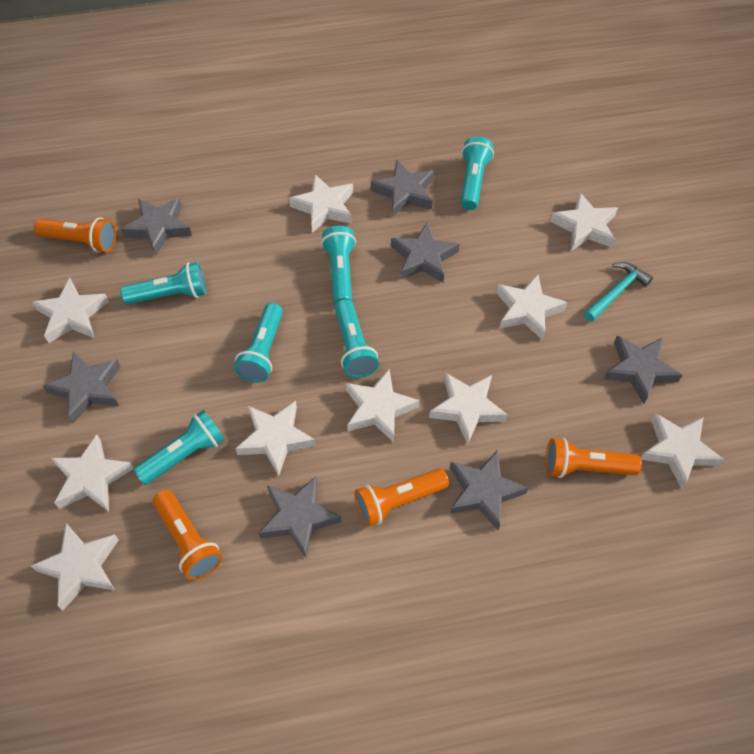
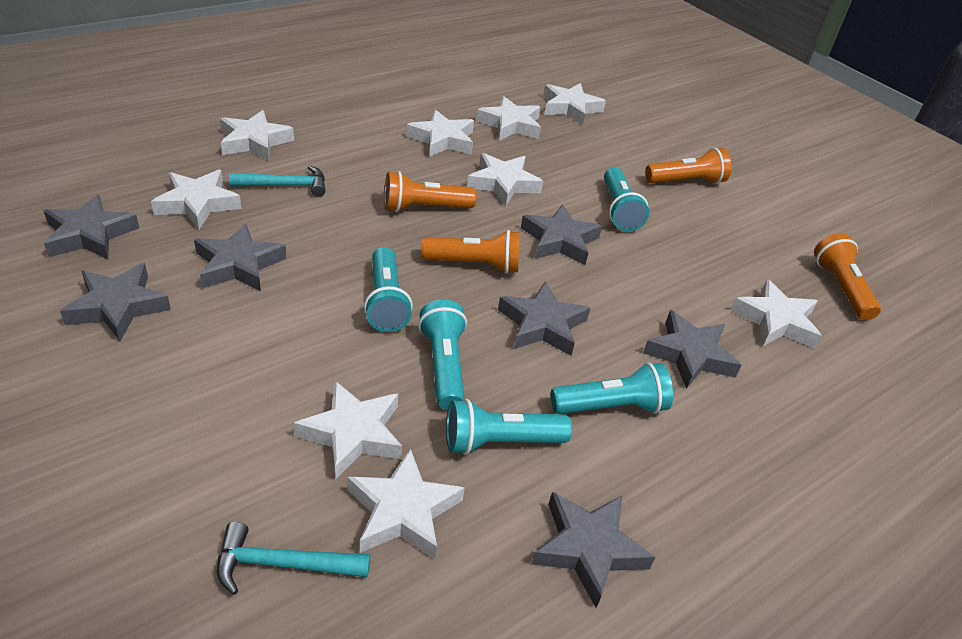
turquoise flashlight: 6 -> 5
turquoise hammer: 1 -> 2
white star: 10 -> 9

